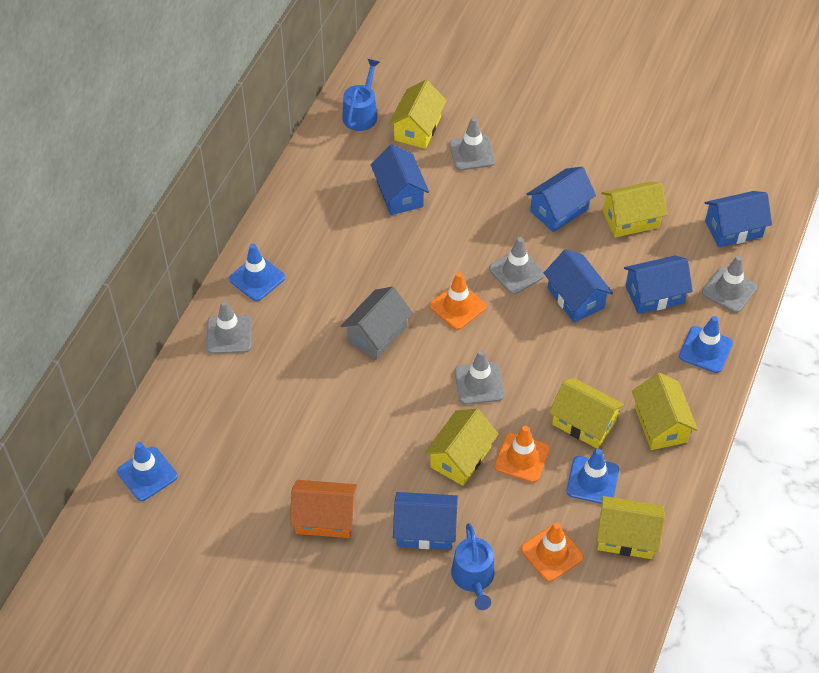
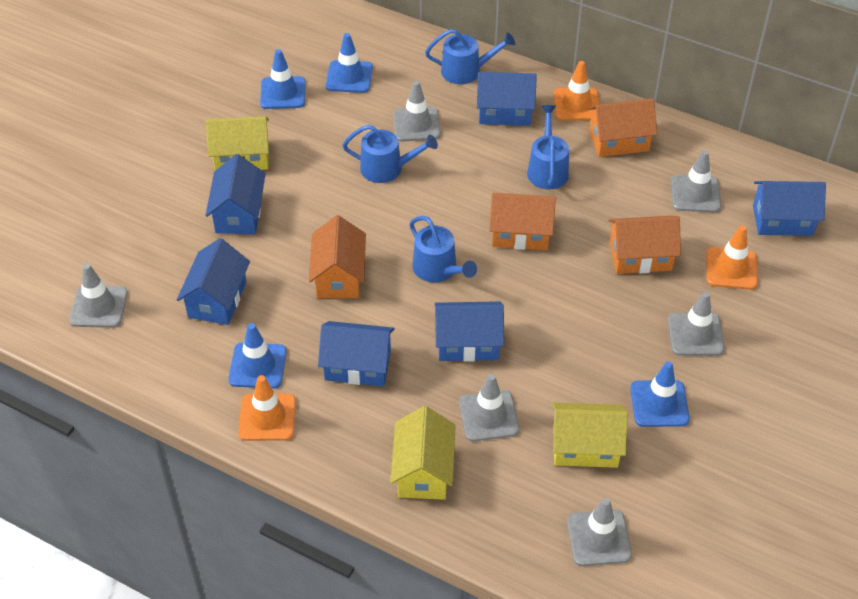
blue watering can: 2 -> 4
grey house: 1 -> 0
grey traffic cone: 5 -> 6
orange house: 1 -> 4
yellow house: 6 -> 3

